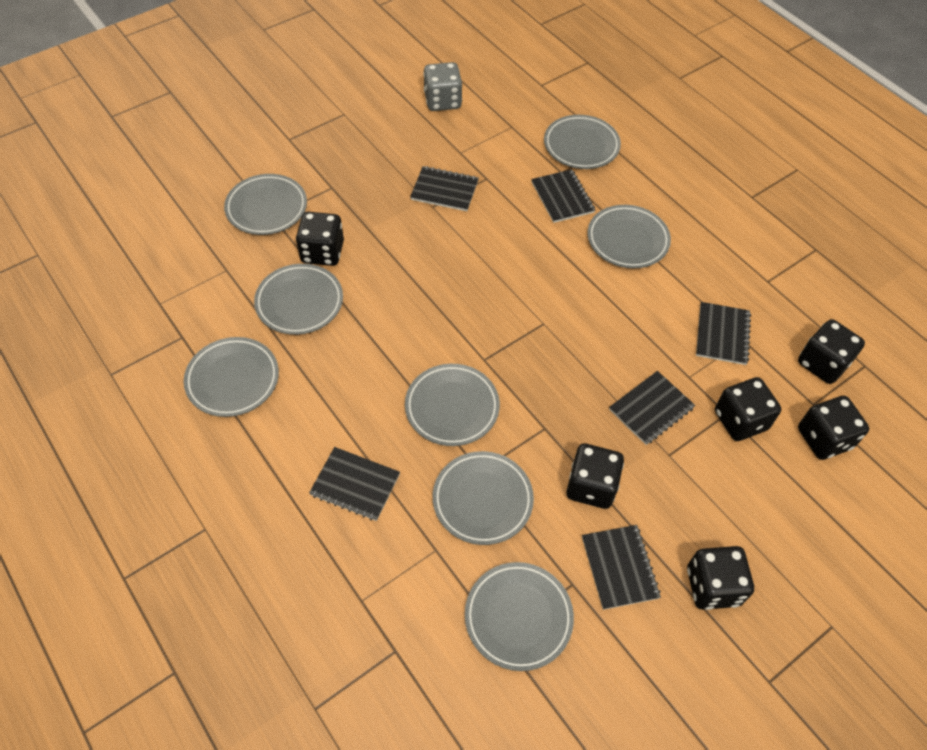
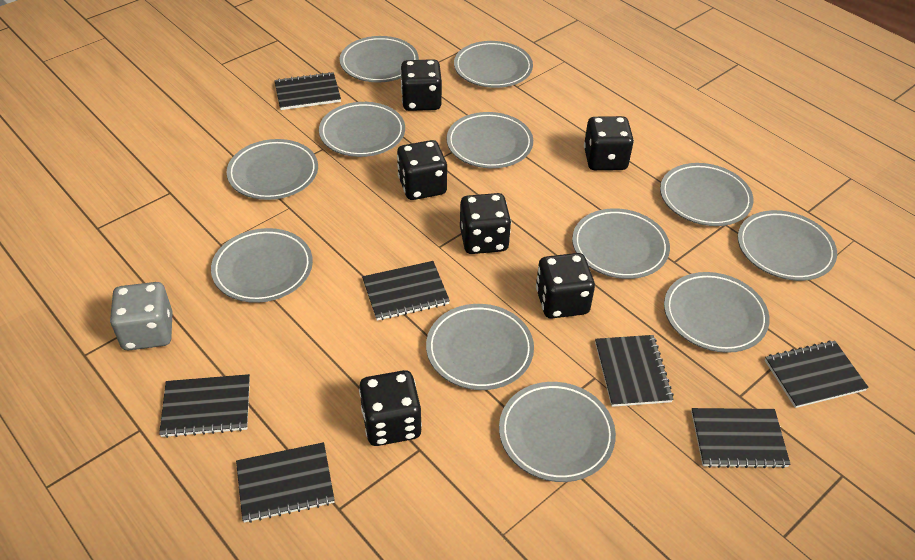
black notebook: 6 -> 7
grey plate: 8 -> 12

